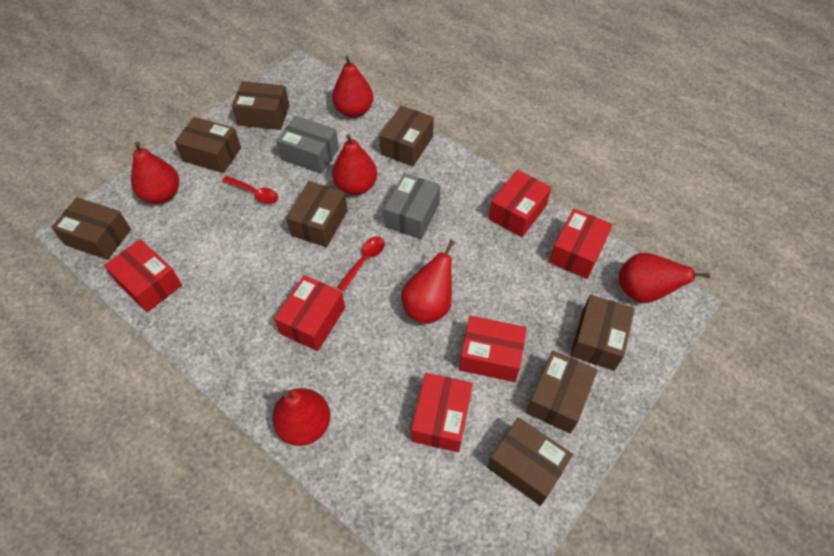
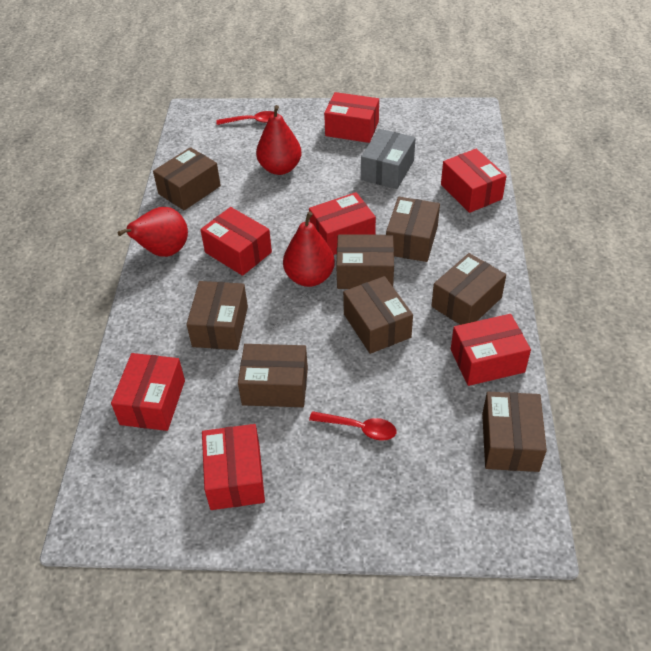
grey box: 2 -> 1
red box: 6 -> 7
red pear: 6 -> 3

